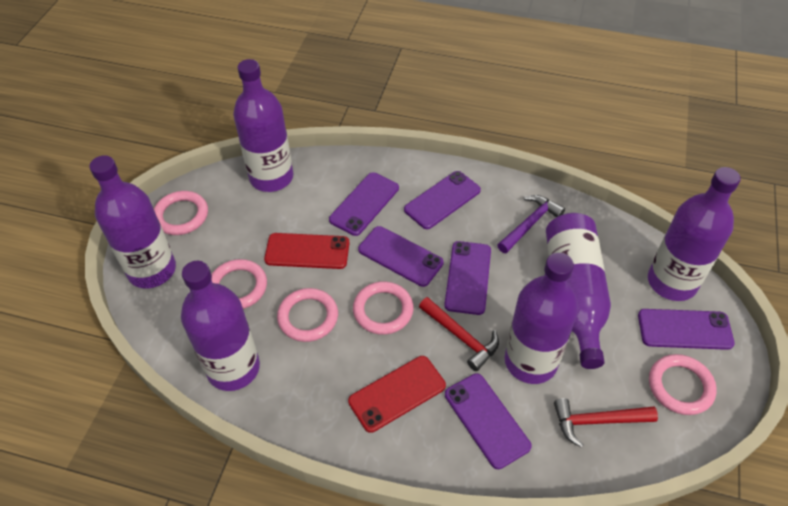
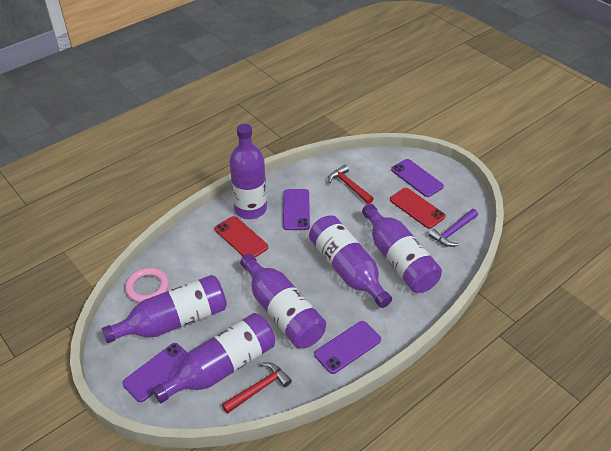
pink ring: 5 -> 1
purple phone: 6 -> 4

